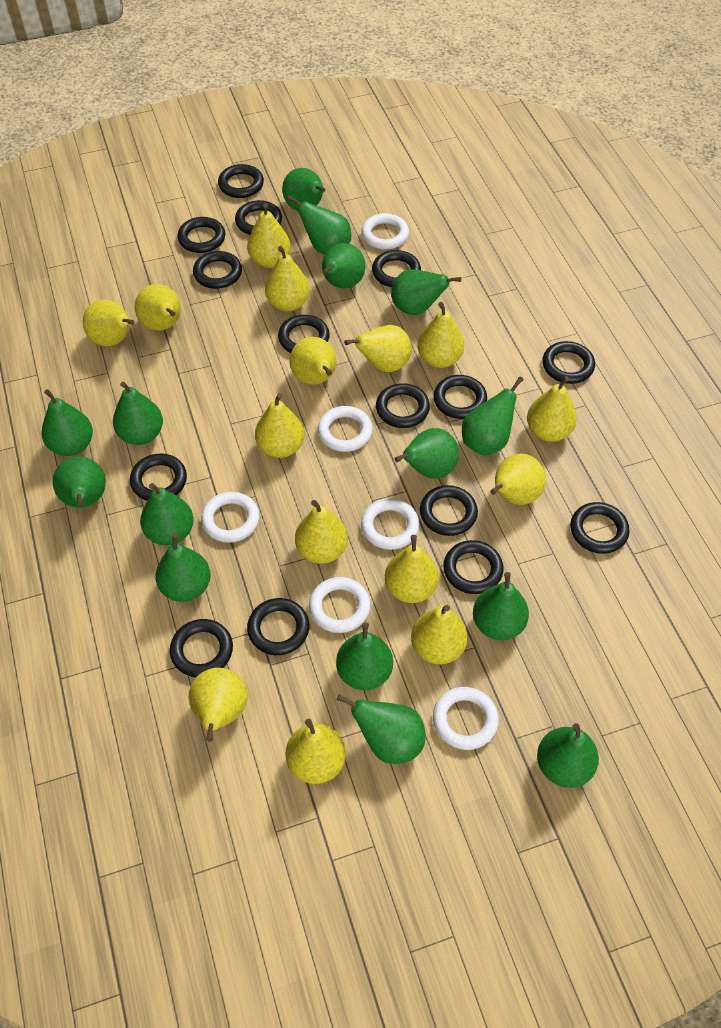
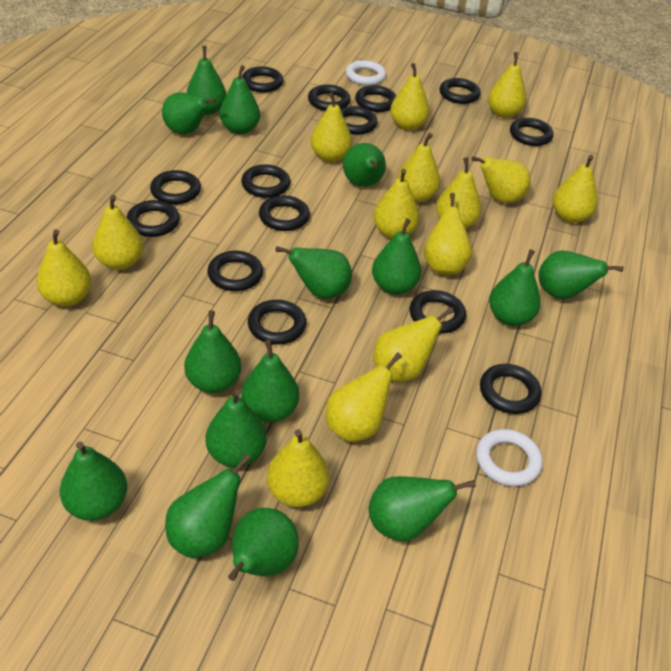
black ring: 15 -> 14
white ring: 6 -> 2
yellow pear: 15 -> 14

